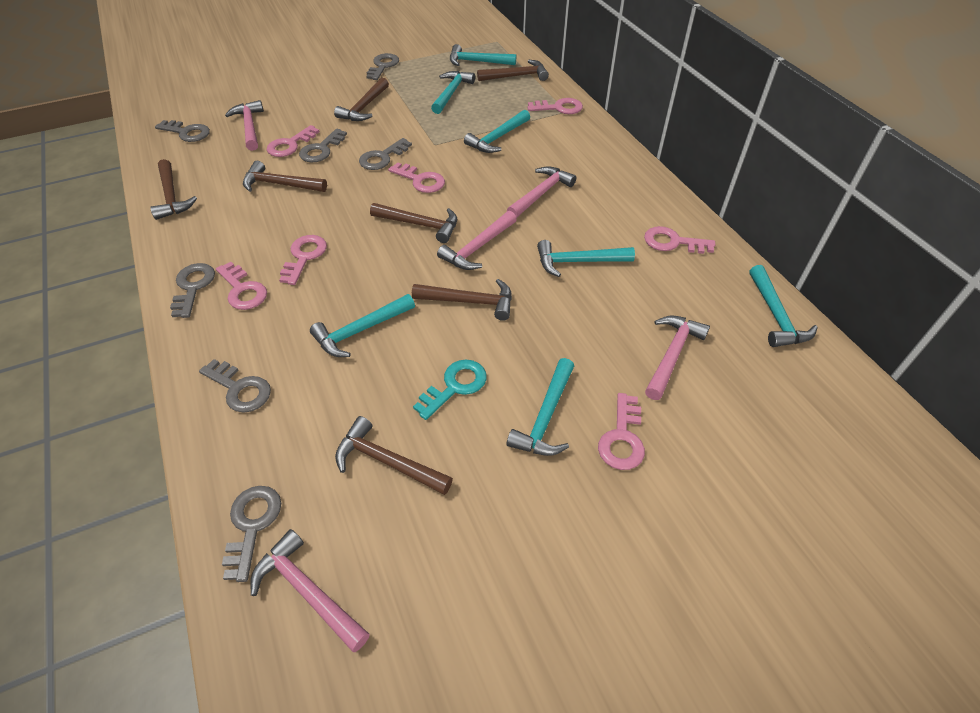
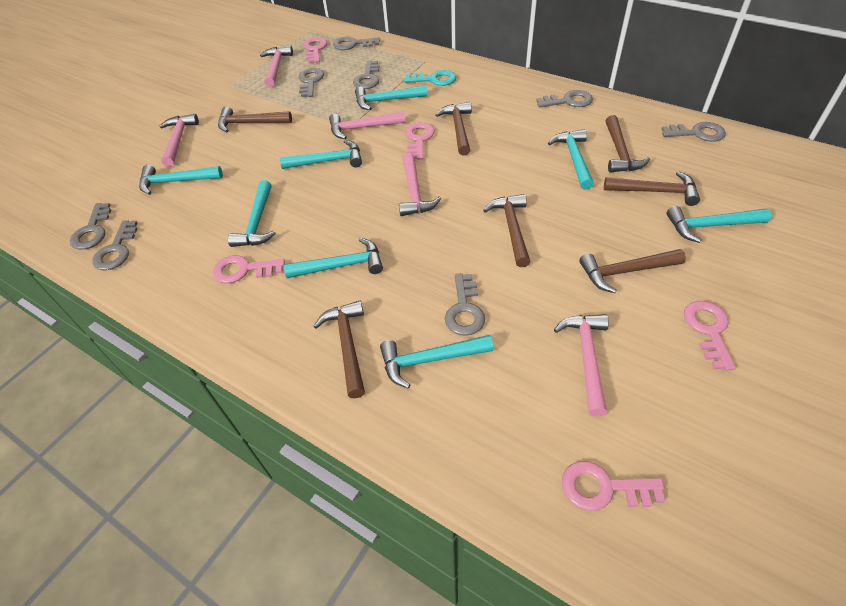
grey key: 7 -> 8
pink key: 7 -> 5
turquoise hammer: 7 -> 8

